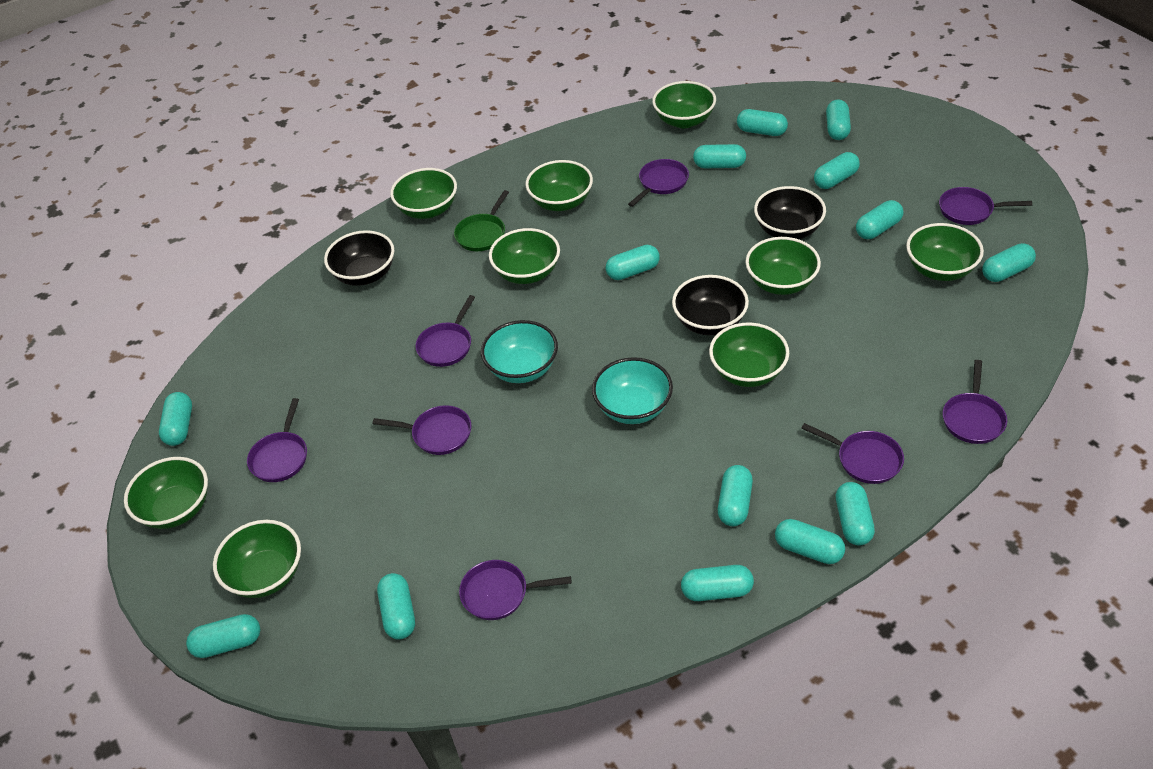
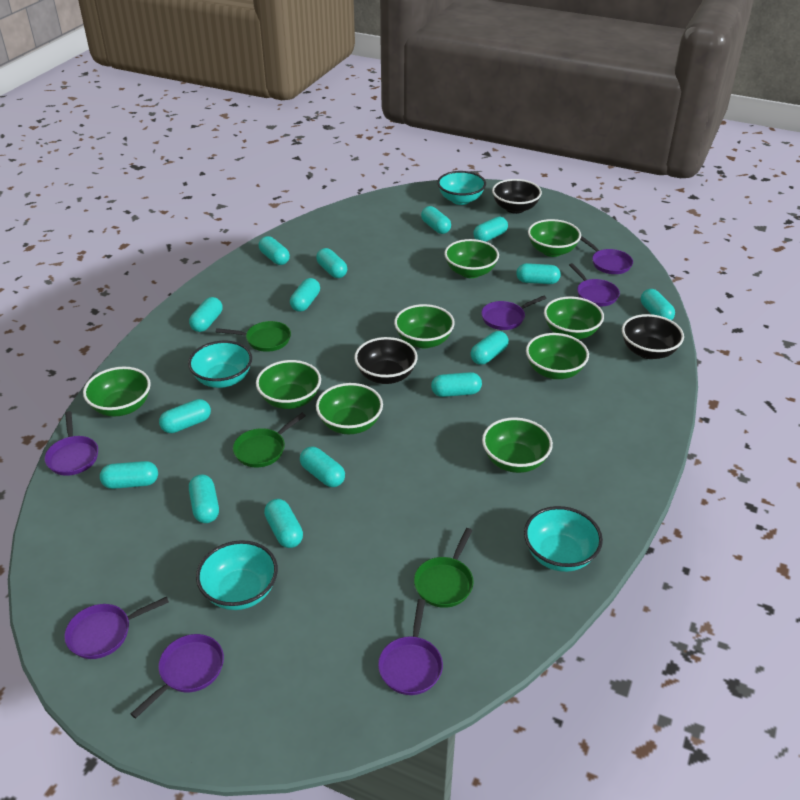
green pan: 1 -> 3
purple pan: 8 -> 7
turquoise bowl: 2 -> 4
turquoise capsule: 14 -> 15

